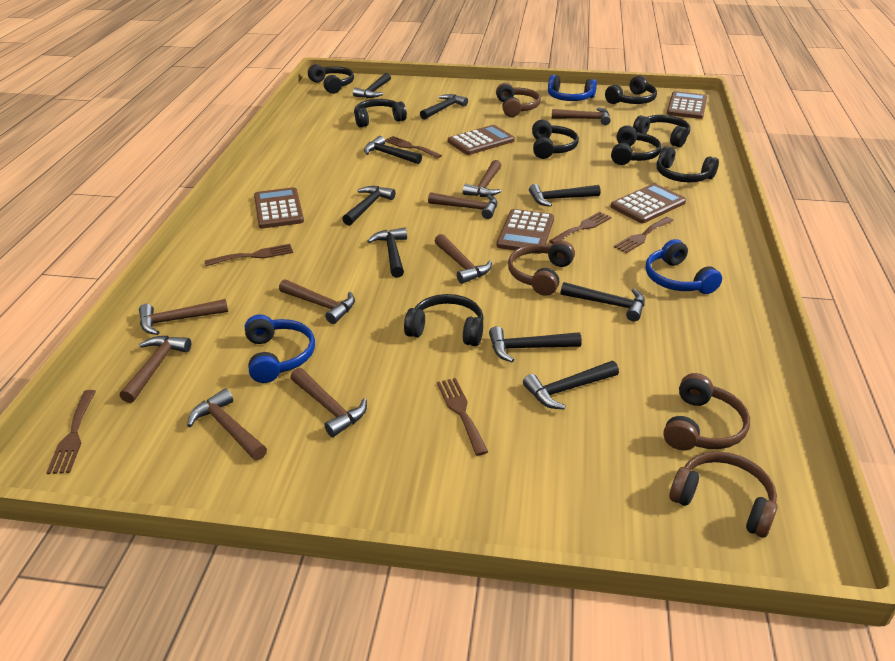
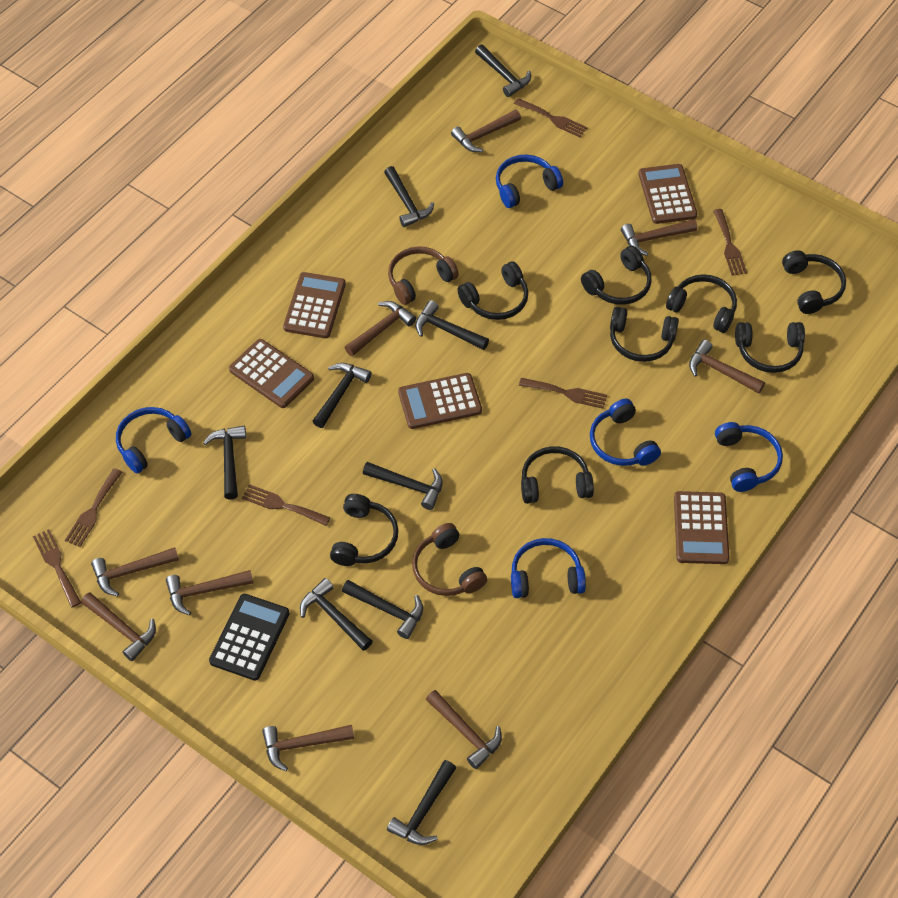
black calculator: 0 -> 1
blue headphones: 3 -> 5
brown headphones: 4 -> 2

